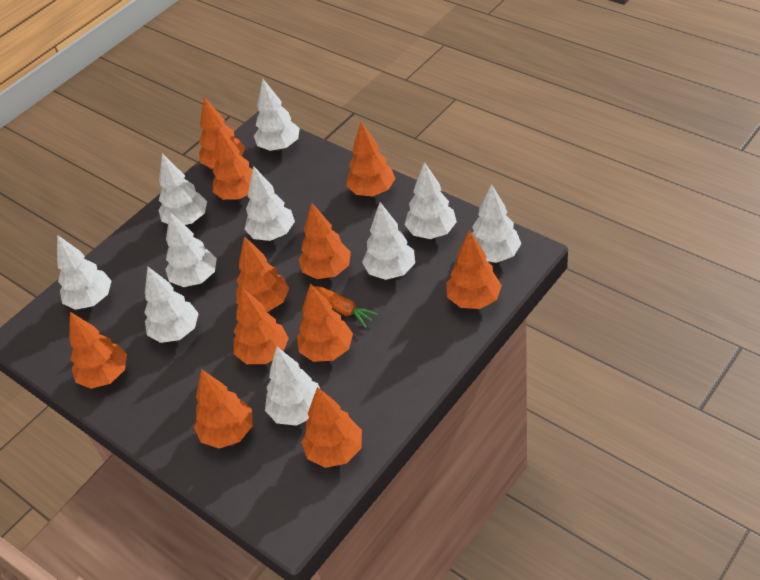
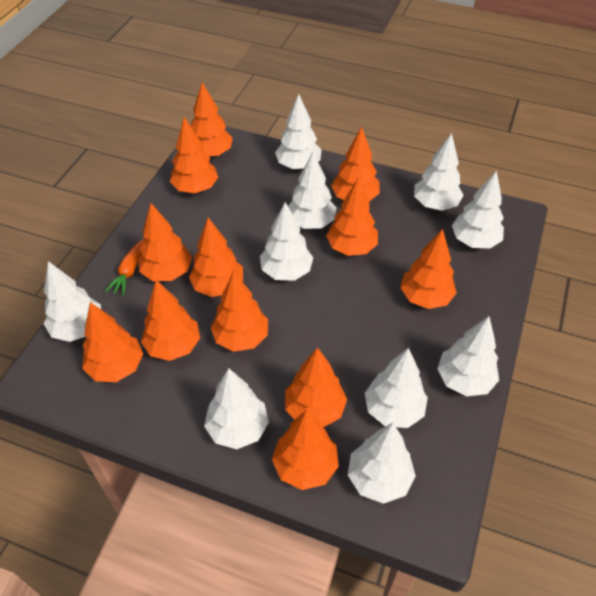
orange tree: 11 -> 12

